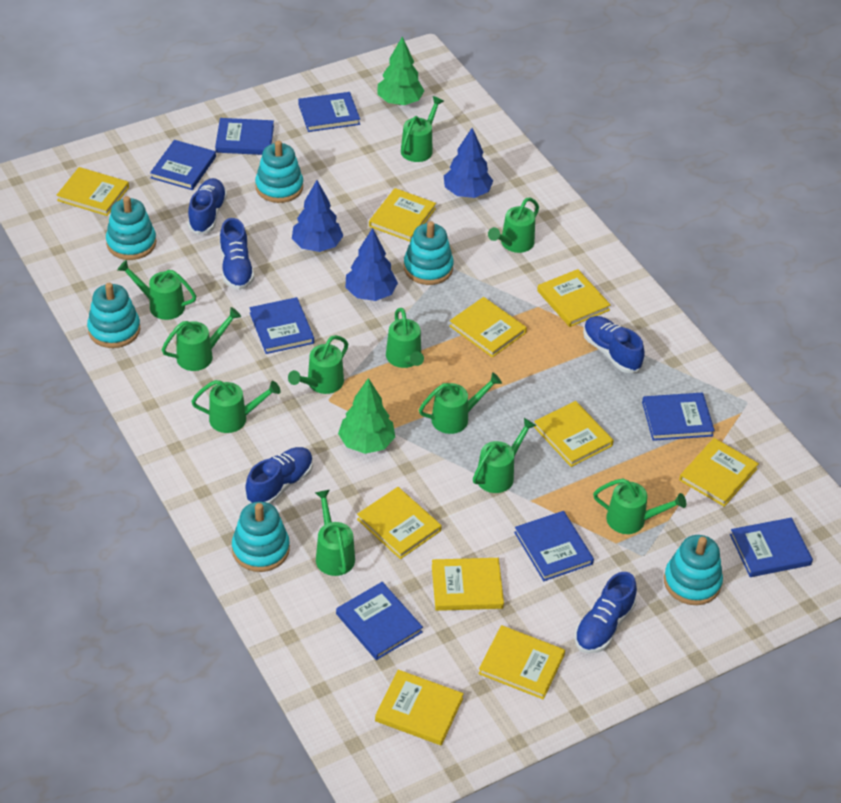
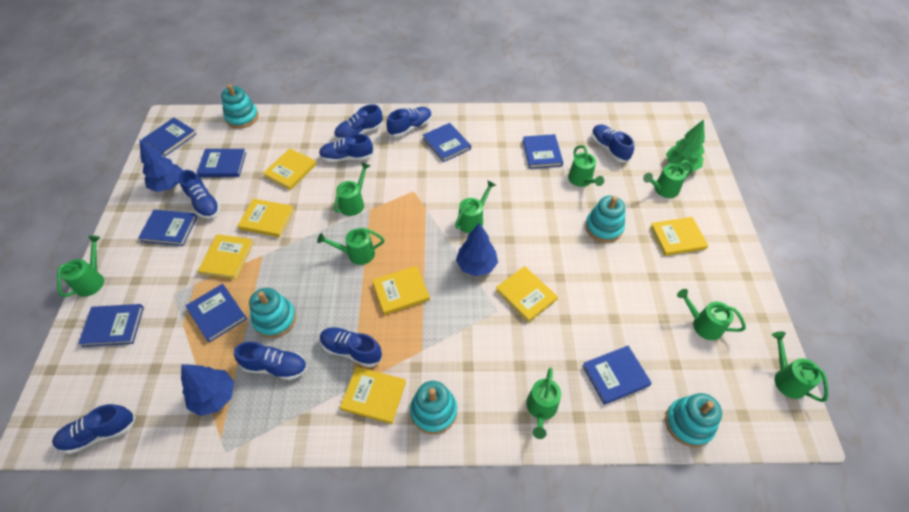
blue shoe: 5 -> 8
green tree: 2 -> 1
green watering can: 11 -> 9
turquoise stacking toy: 6 -> 5
yellow book: 10 -> 7

